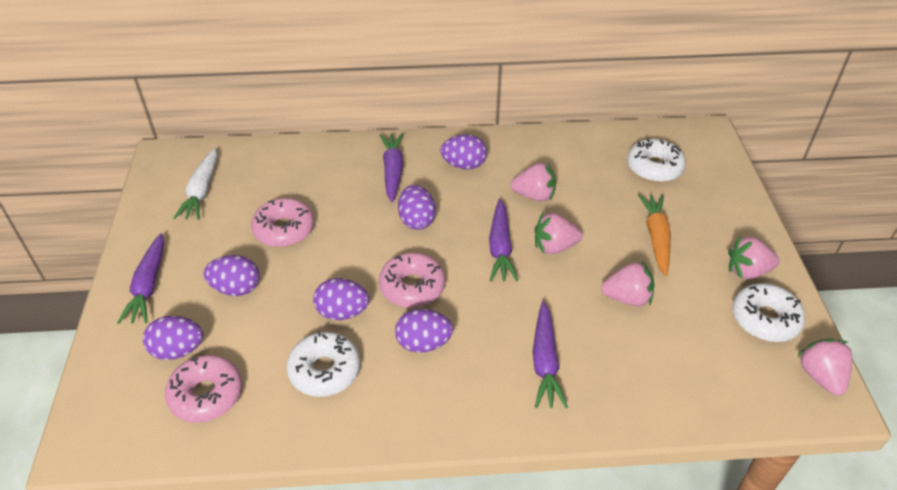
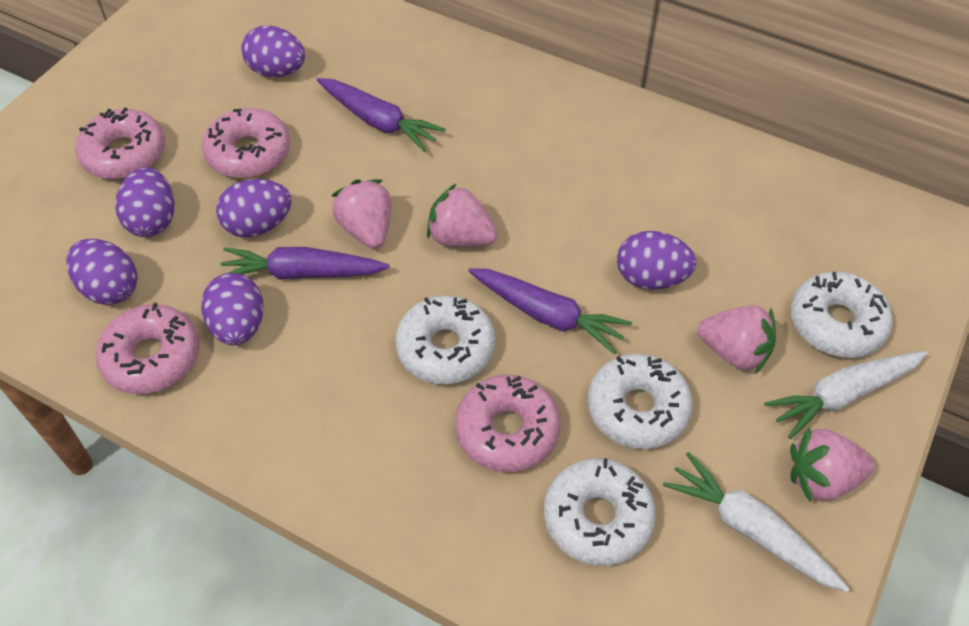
orange carrot: 1 -> 0
pink donut: 3 -> 4
pink strawberry: 5 -> 4
purple carrot: 4 -> 3
white carrot: 1 -> 2
white donut: 3 -> 4

